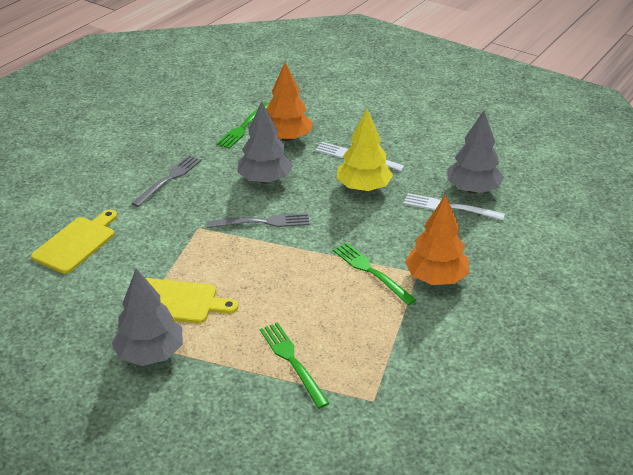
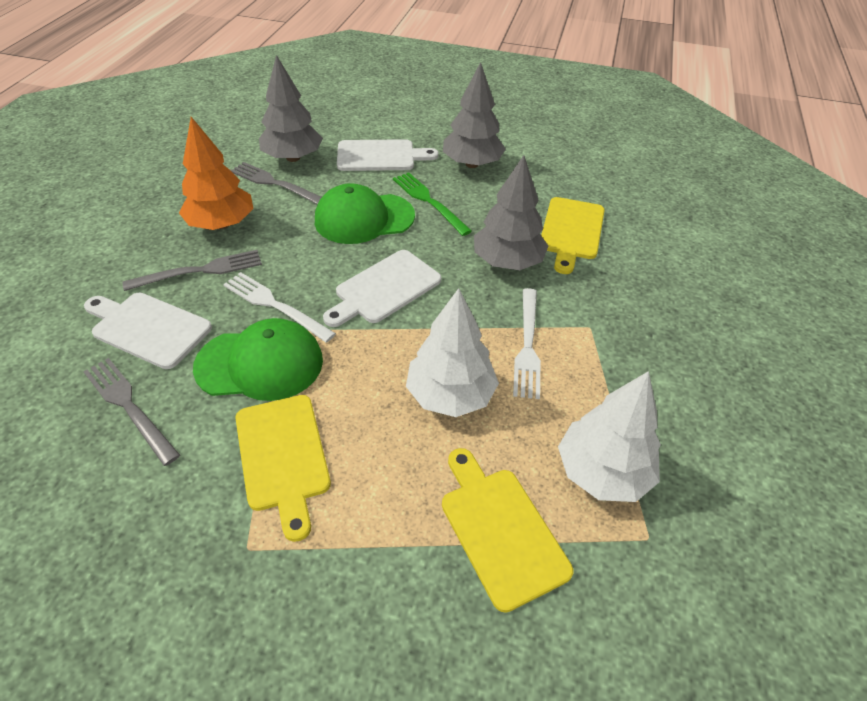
green cap: 0 -> 2
green fork: 3 -> 1
grey fork: 2 -> 3
orange tree: 2 -> 1
white cutting board: 0 -> 3
white tree: 0 -> 2
yellow cutting board: 2 -> 3
yellow tree: 1 -> 0

